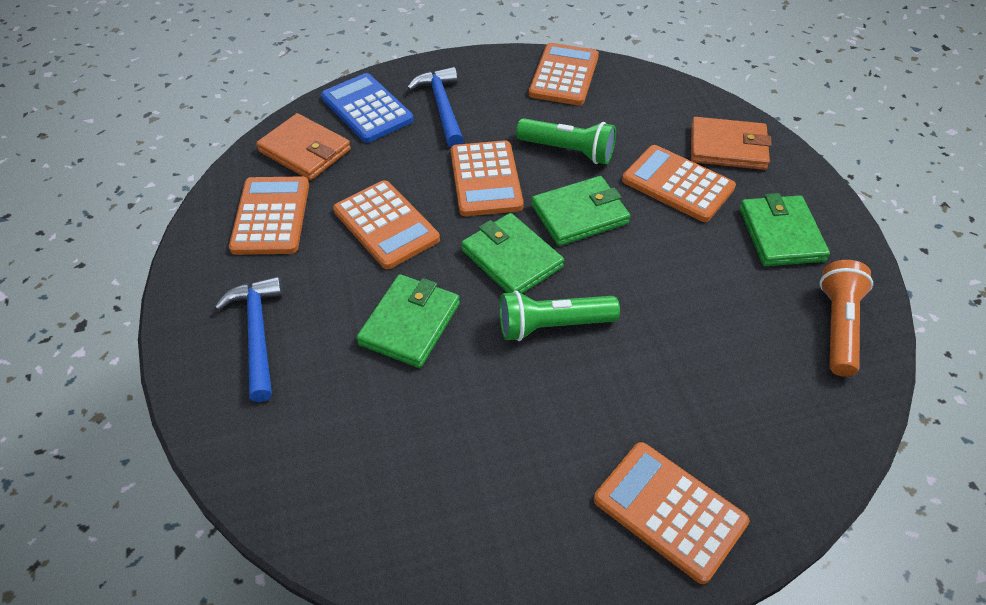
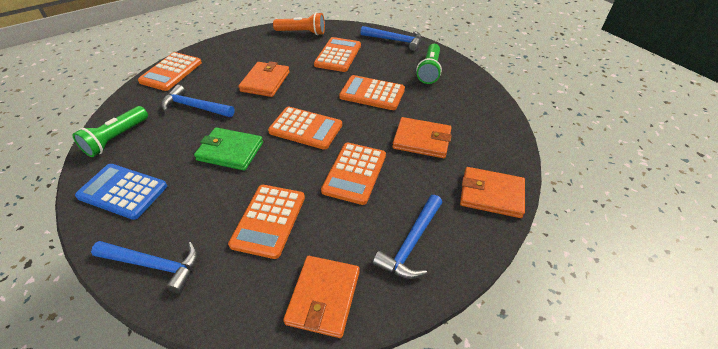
blue hammer: 2 -> 4
green wallet: 4 -> 1
orange wallet: 2 -> 4

